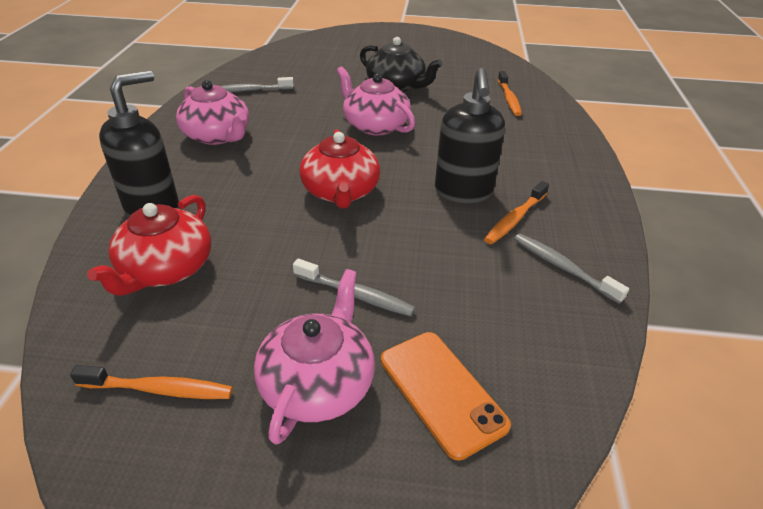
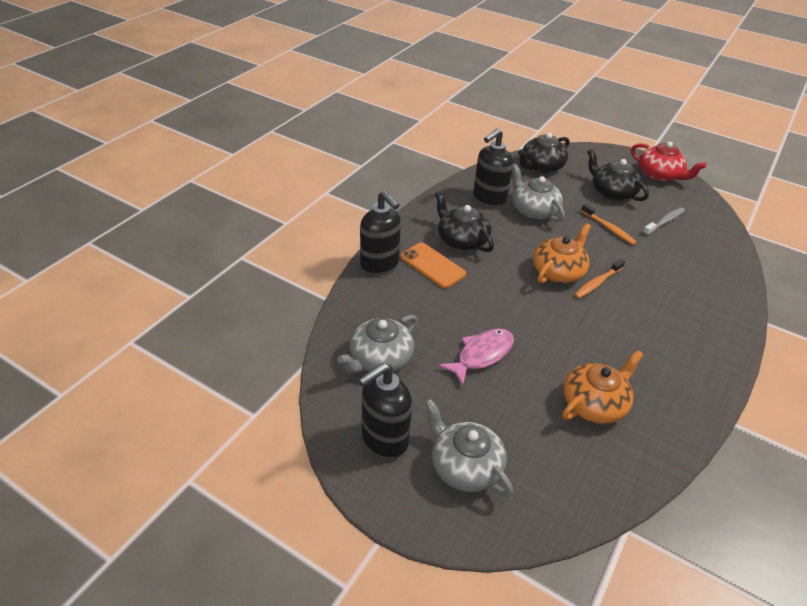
black soap dispenser: 2 -> 3
black teapot: 1 -> 3
grey teapot: 0 -> 3
grey toothbrush: 3 -> 1
orange teapot: 0 -> 2
orange toothbrush: 3 -> 2
pink fish: 0 -> 1
pink teapot: 3 -> 0
red teapot: 2 -> 1

